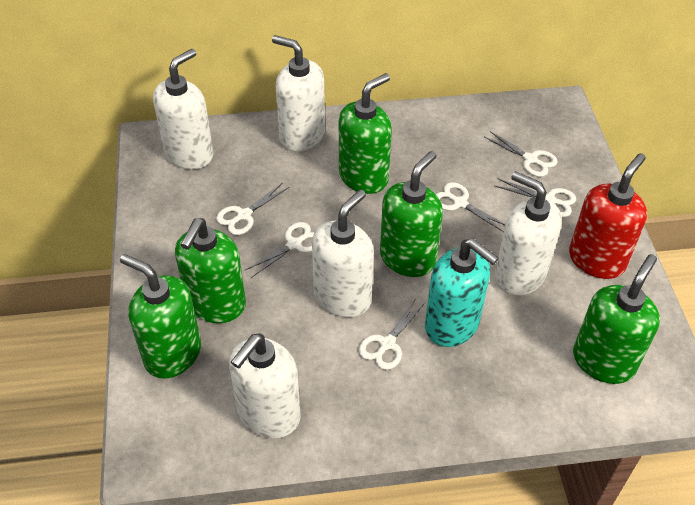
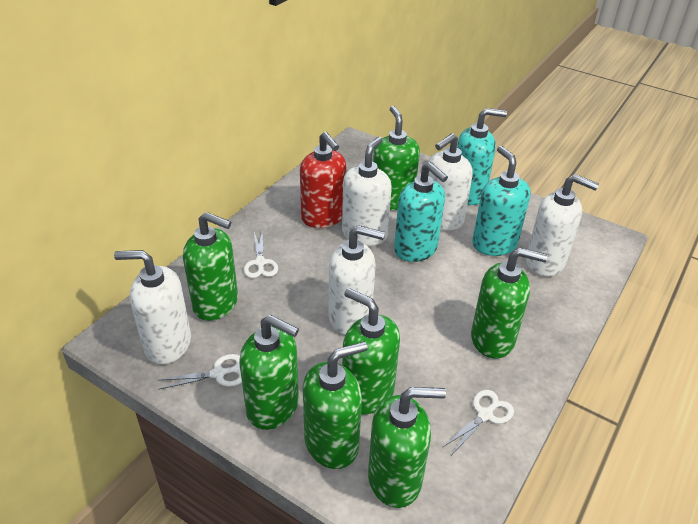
green soap dispenser: 5 -> 7
turquoise soap dispenser: 1 -> 3
white scissors: 6 -> 3

